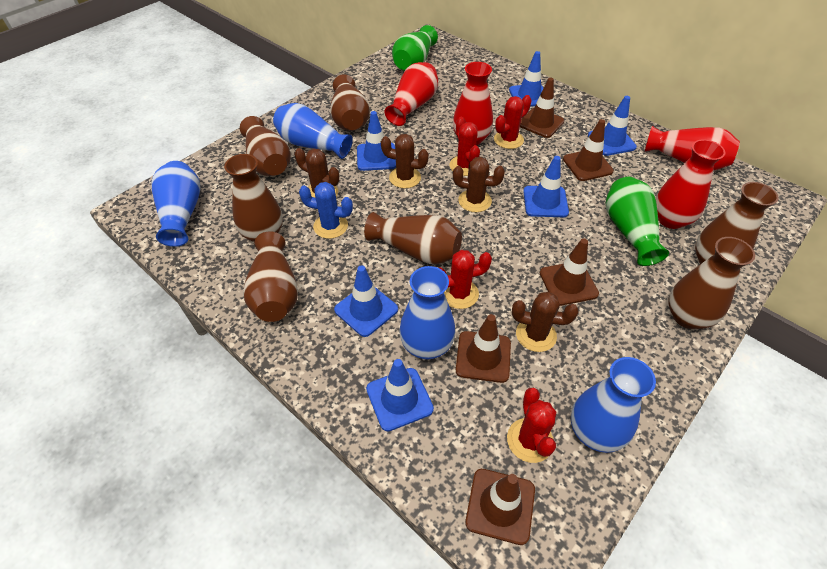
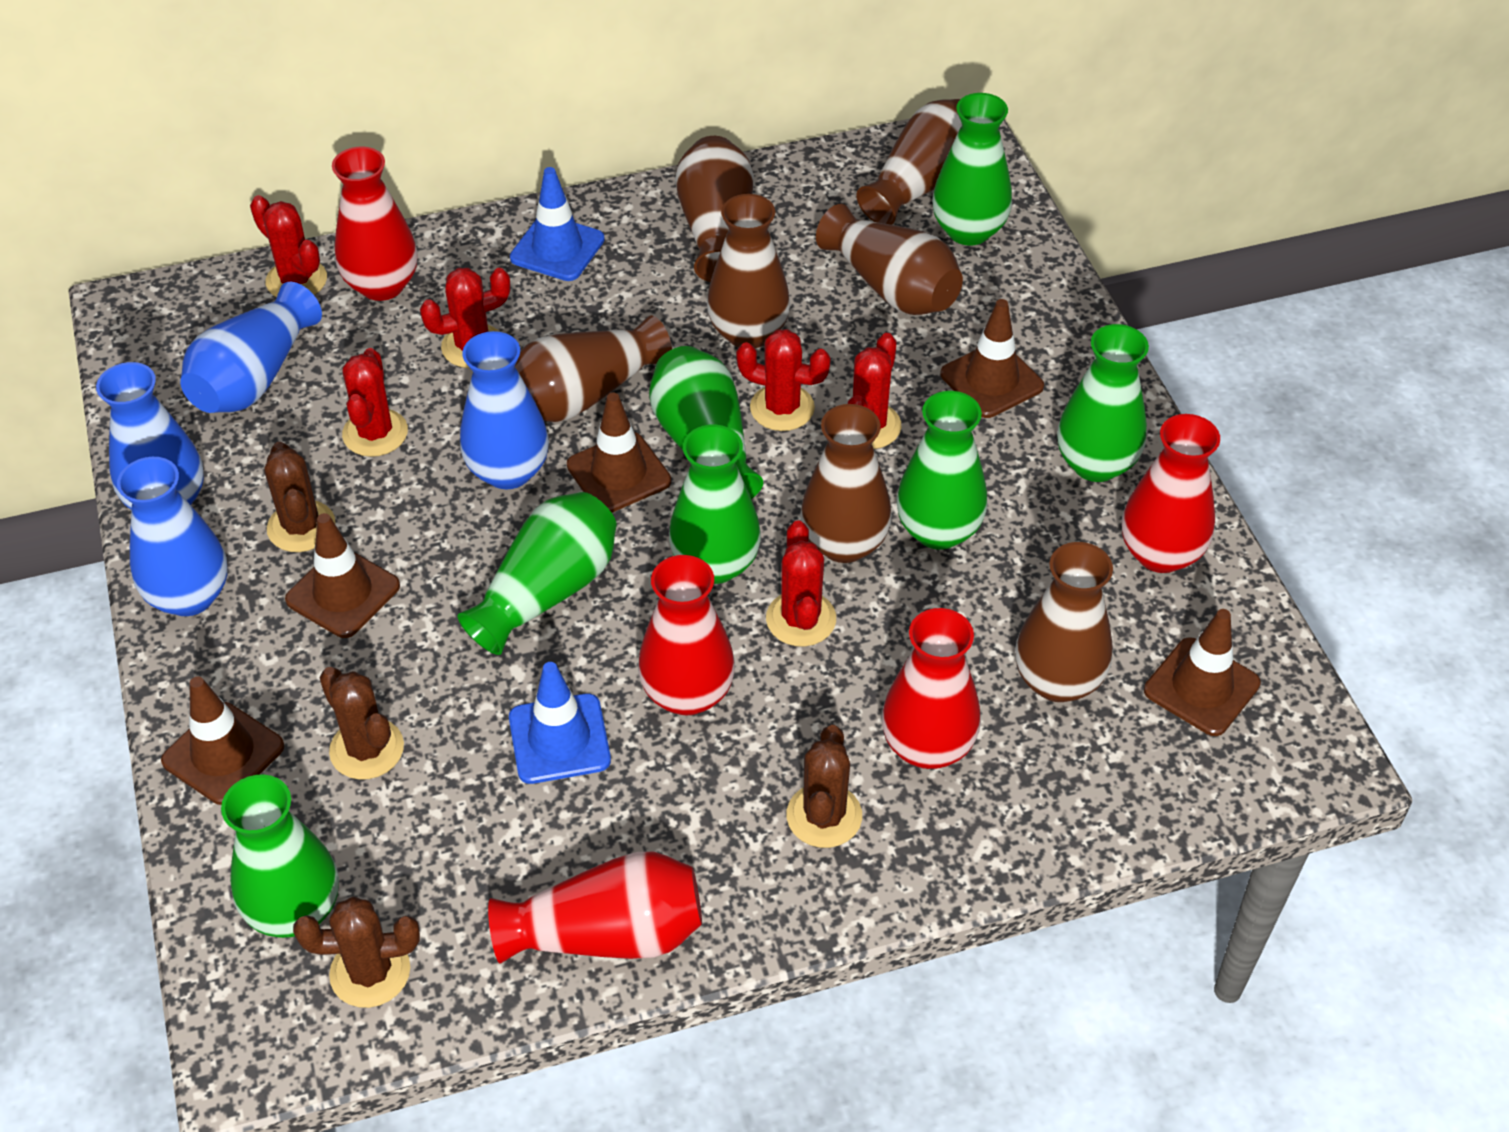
blue cactus: 1 -> 0
blue traffic cone: 6 -> 2
green vase: 2 -> 7
red cactus: 4 -> 6
red vase: 4 -> 5

